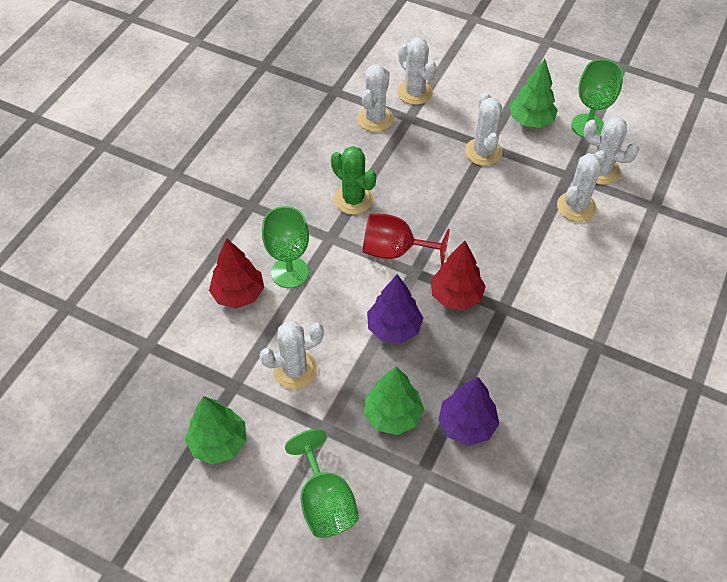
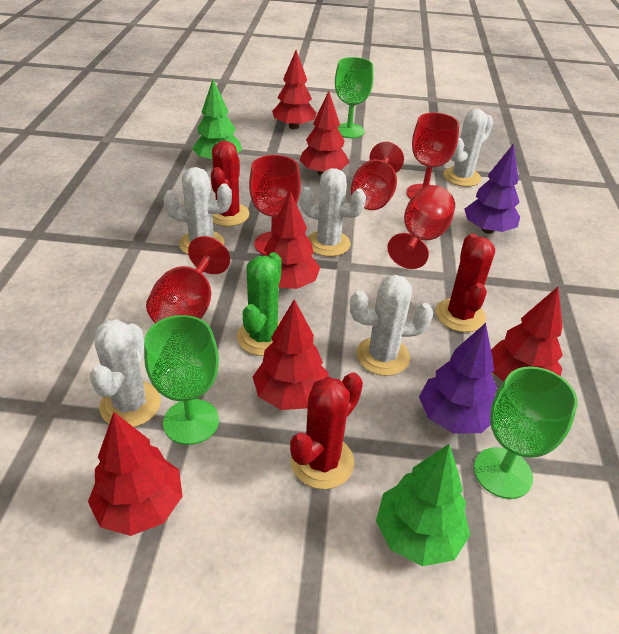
green tree: 3 -> 2
red cactus: 0 -> 3
red goblet: 1 -> 5
red tree: 2 -> 6
white cactus: 6 -> 5

